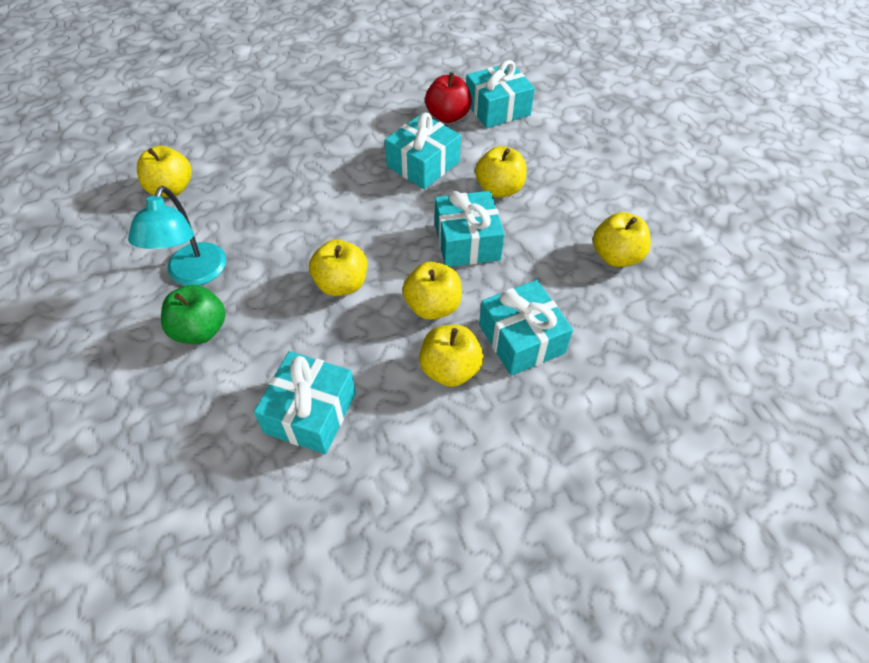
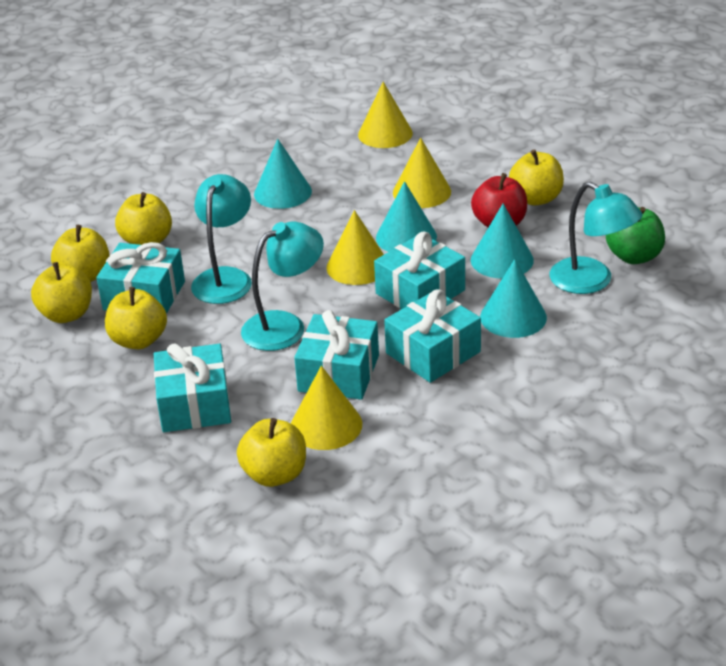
turquoise cone: 0 -> 4
turquoise lamp: 1 -> 3
yellow cone: 0 -> 4

